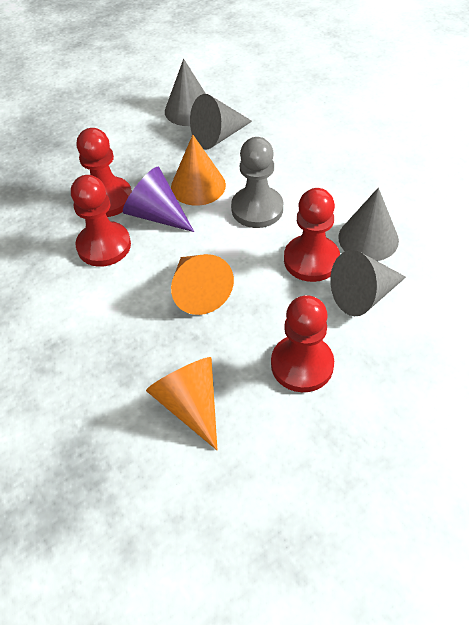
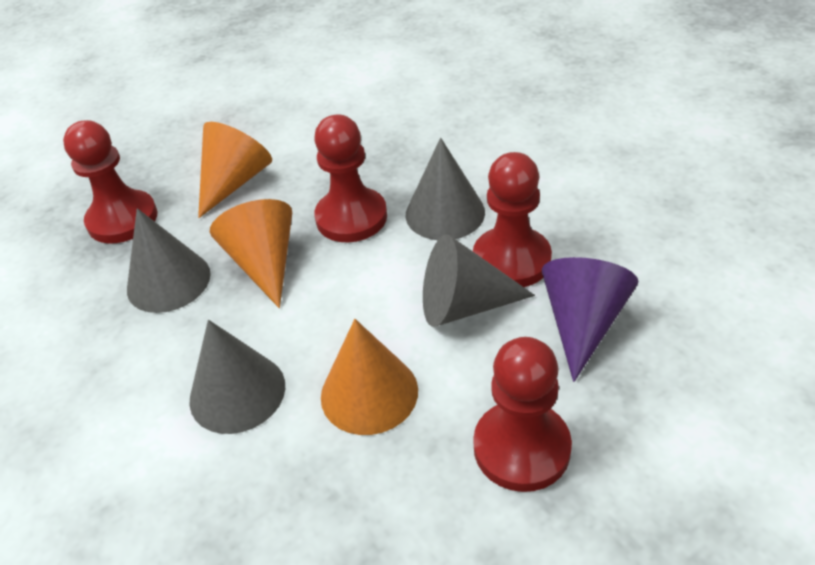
grey pawn: 1 -> 0

